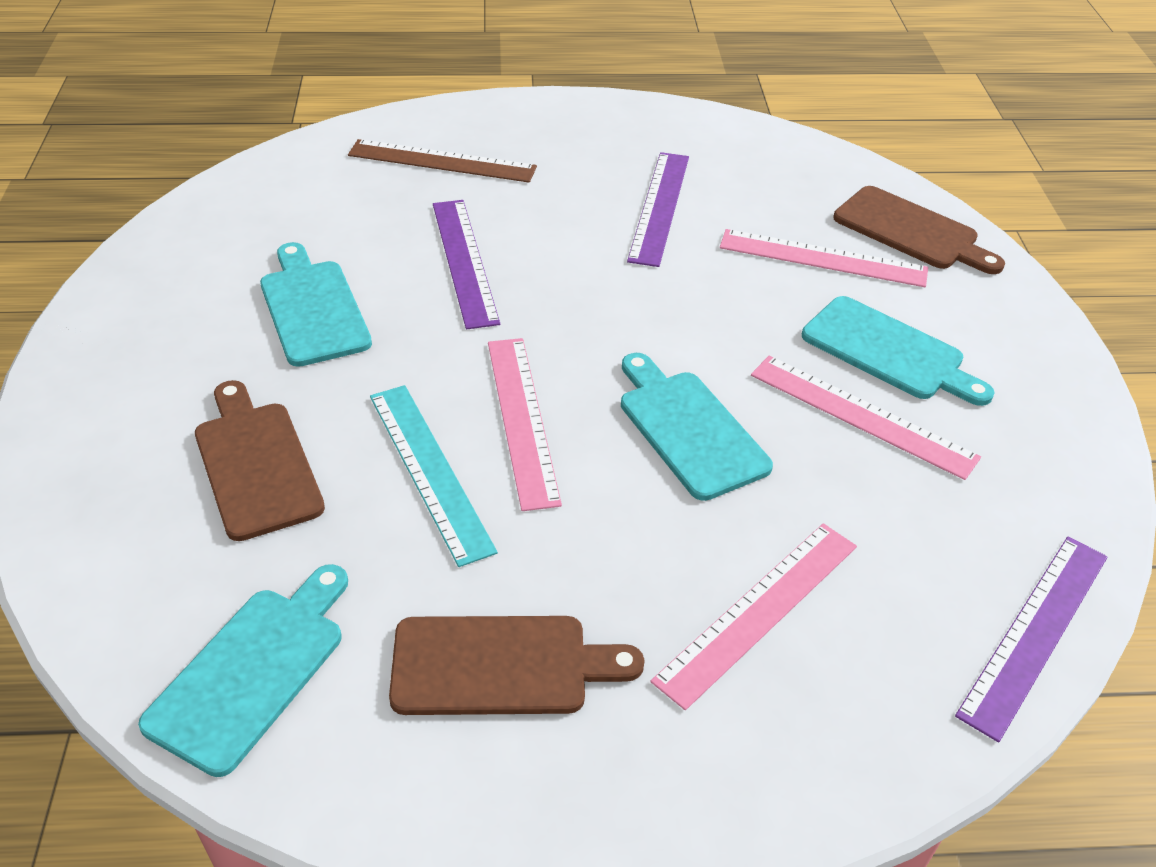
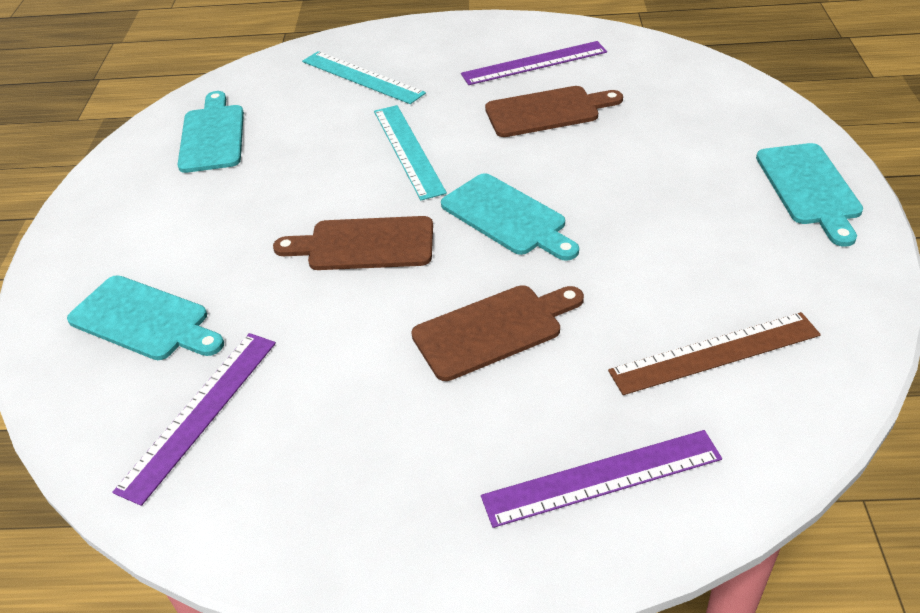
pink ruler: 4 -> 0
turquoise ruler: 1 -> 2

